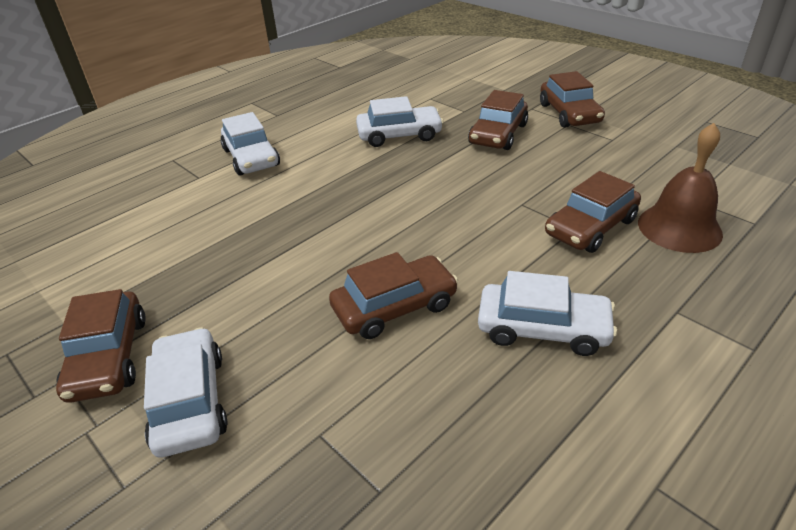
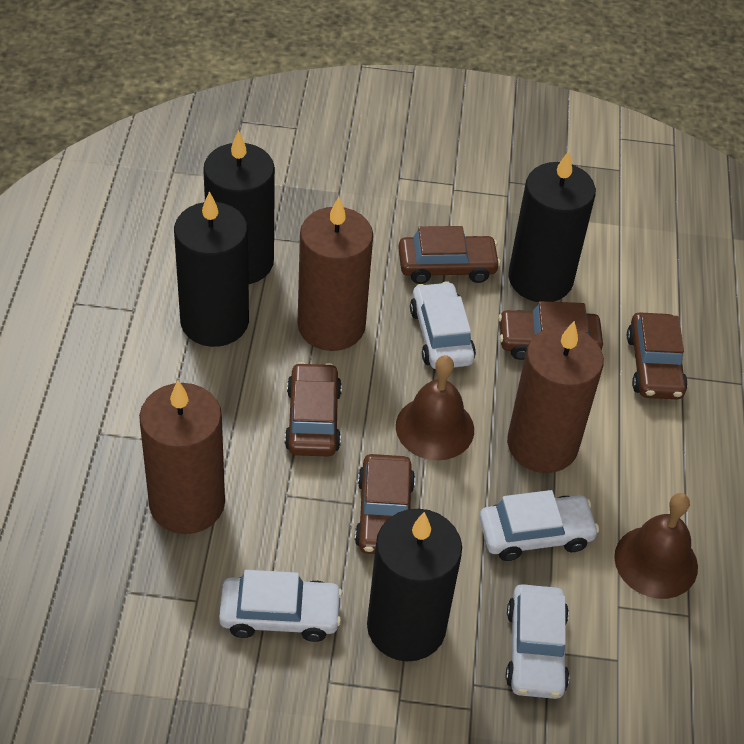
black candle: 0 -> 4
brown bell: 1 -> 2
brown candle: 0 -> 3

